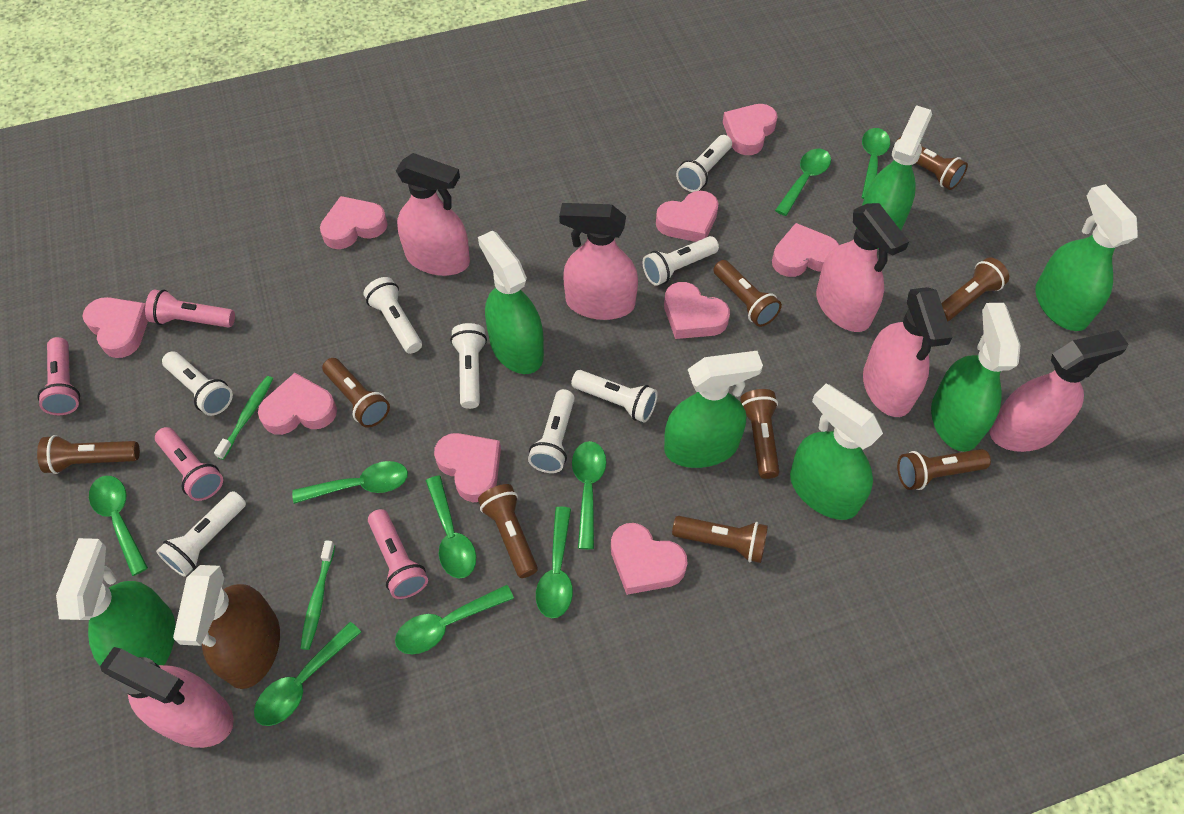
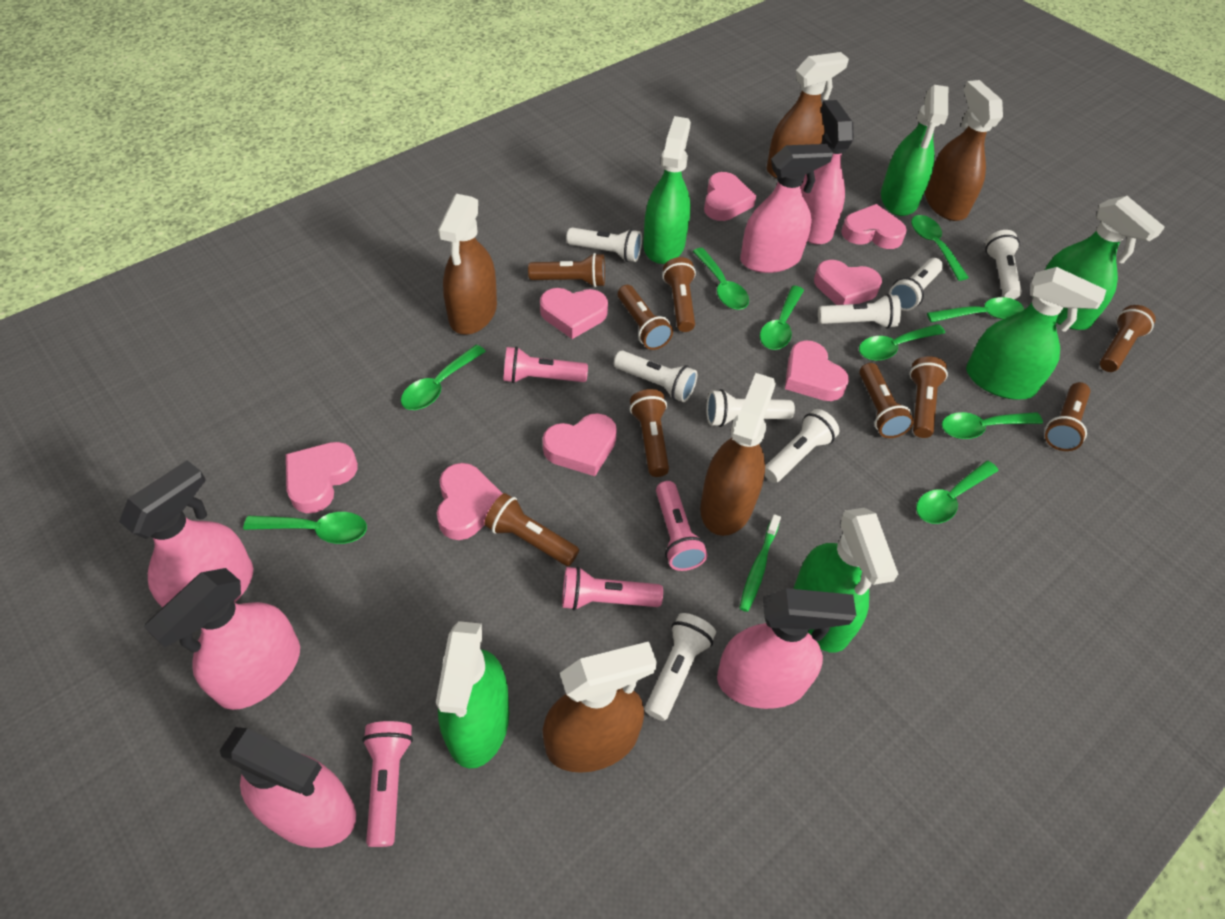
brown spray bottle: 1 -> 5
green spray bottle: 7 -> 6
green toothbrush: 2 -> 1
pink heart: 9 -> 8

